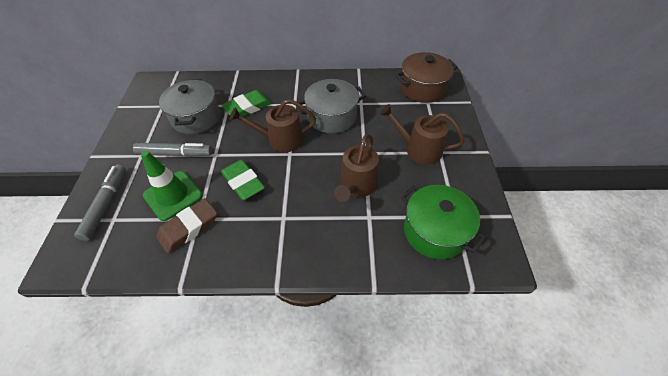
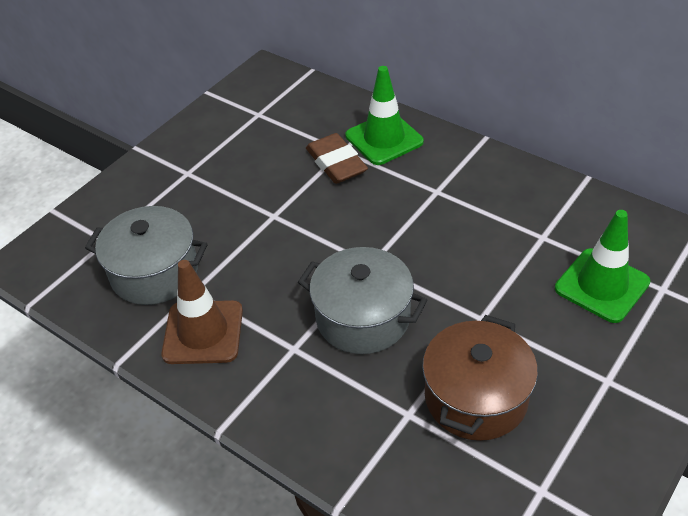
brown traffic cone: 0 -> 1
brown watering can: 3 -> 0
green eraser: 2 -> 0
green pot: 1 -> 0
green traffic cone: 1 -> 2
grey marker: 2 -> 0

